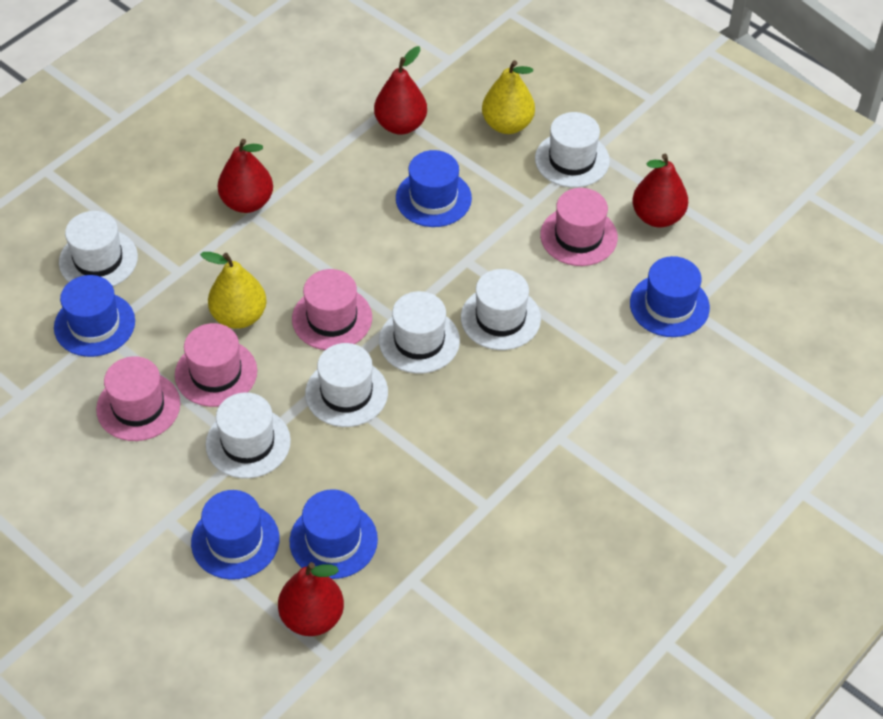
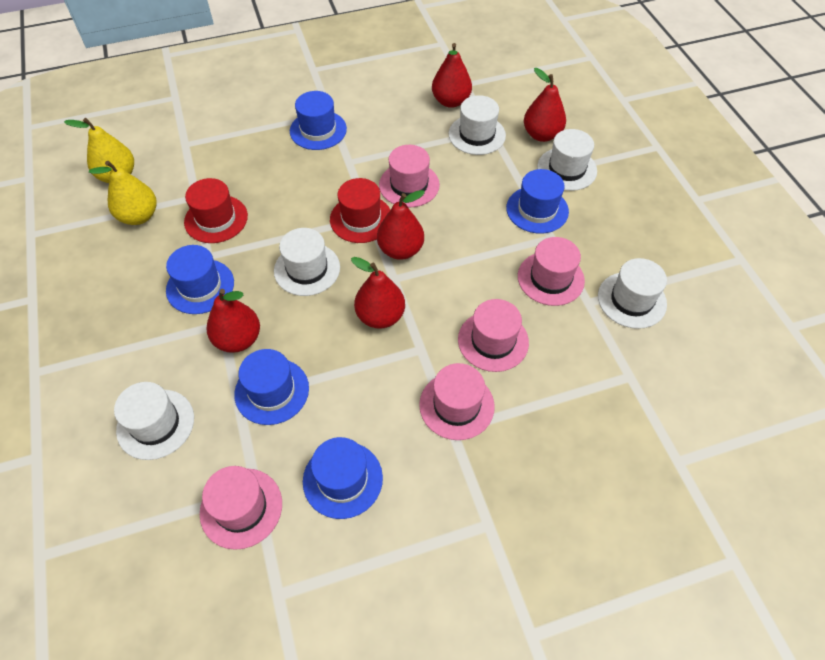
pink hat: 4 -> 5
red hat: 0 -> 2
red pear: 4 -> 5
white hat: 6 -> 5

